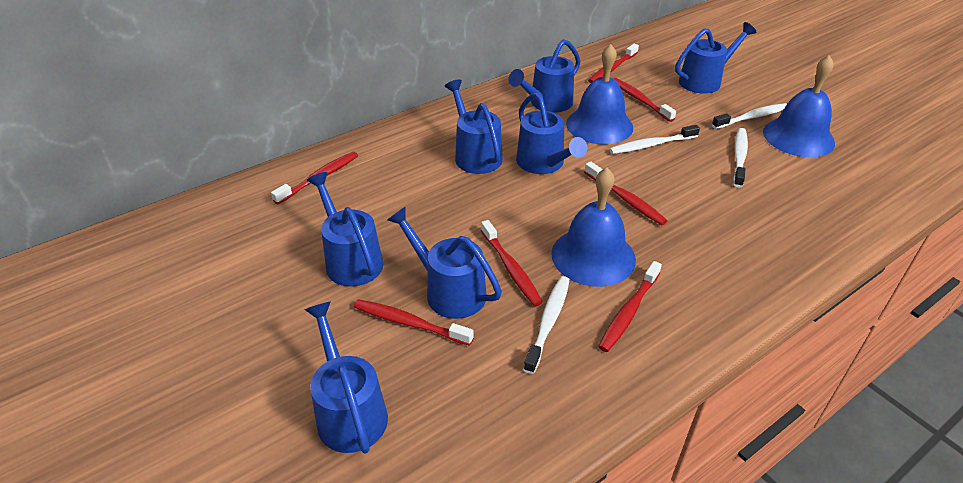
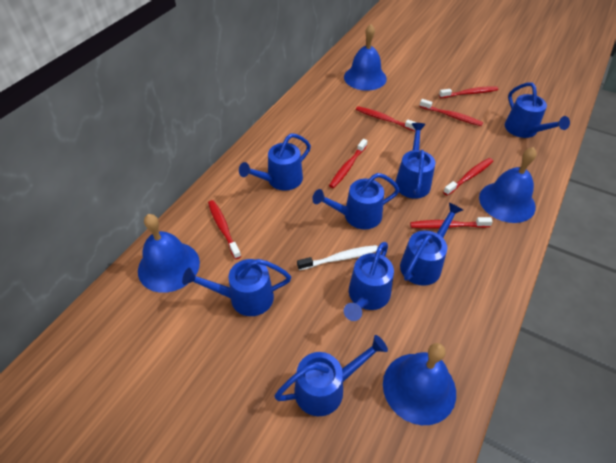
blue bell: 3 -> 4
blue watering can: 7 -> 8
white toothbrush: 4 -> 1

